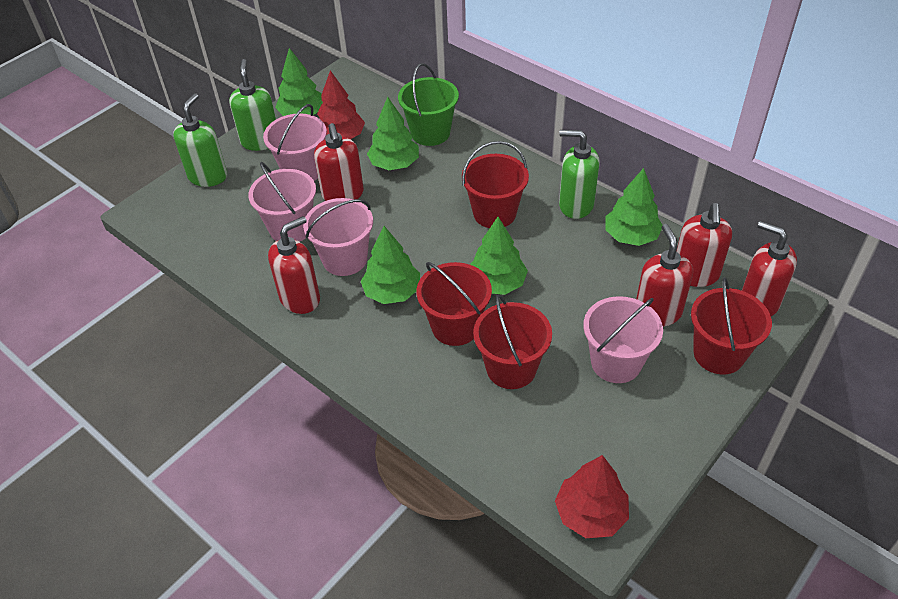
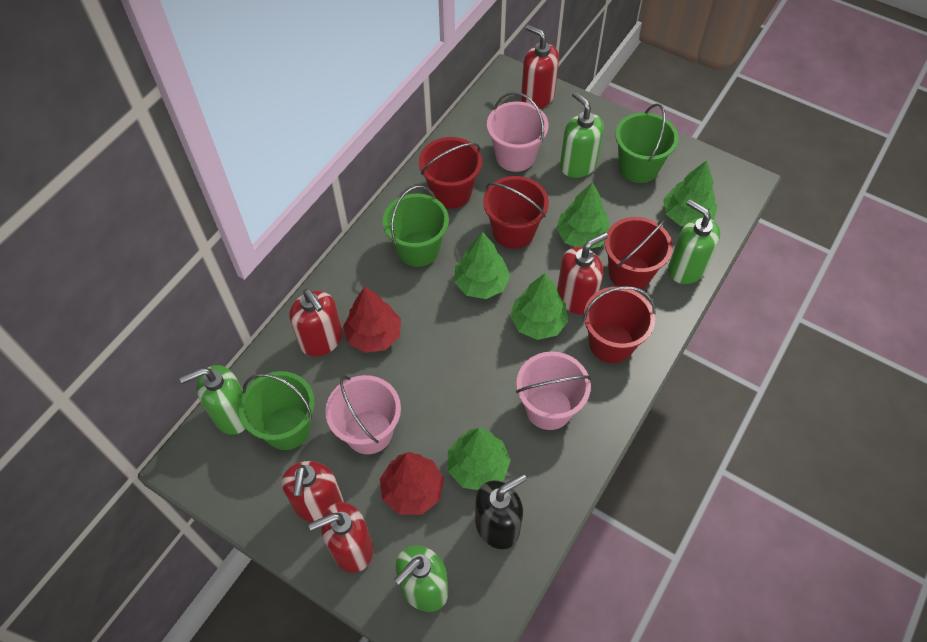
black soap dispenser: 0 -> 1
green bucket: 1 -> 3
green soap dispenser: 3 -> 4
pink bucket: 4 -> 3

